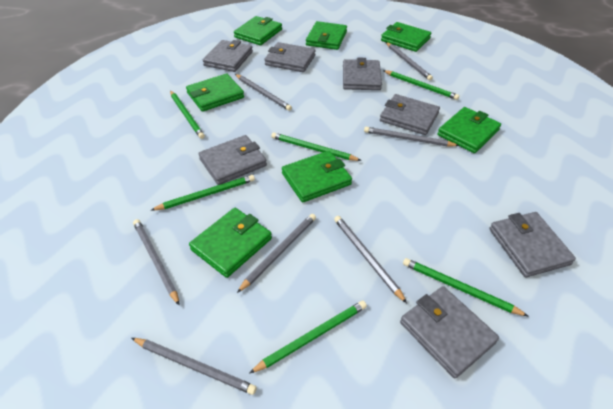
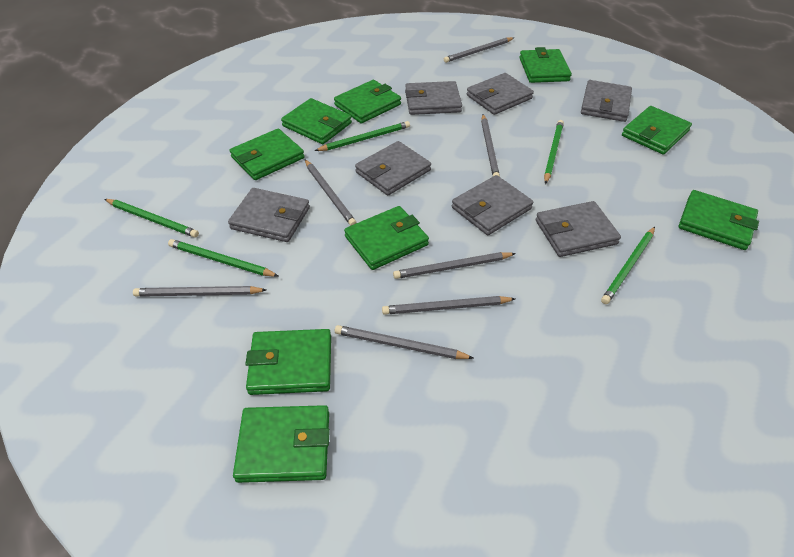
green pencil: 6 -> 5
green wallet: 7 -> 9

